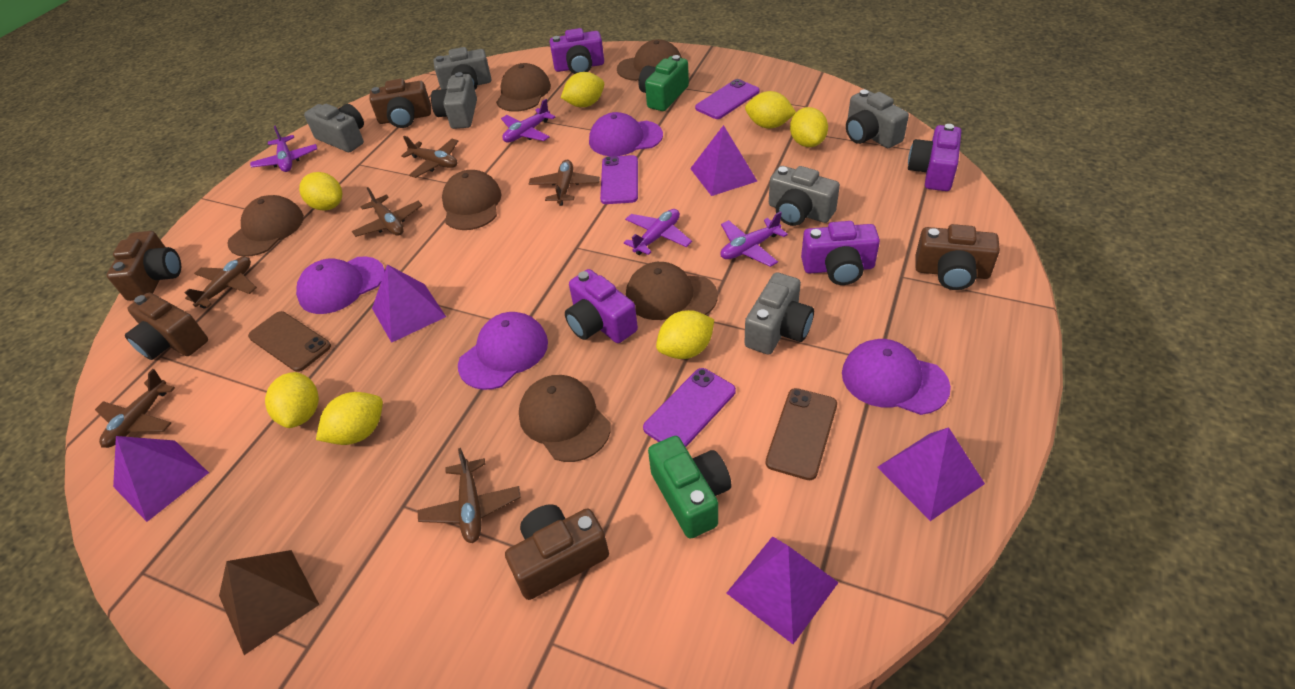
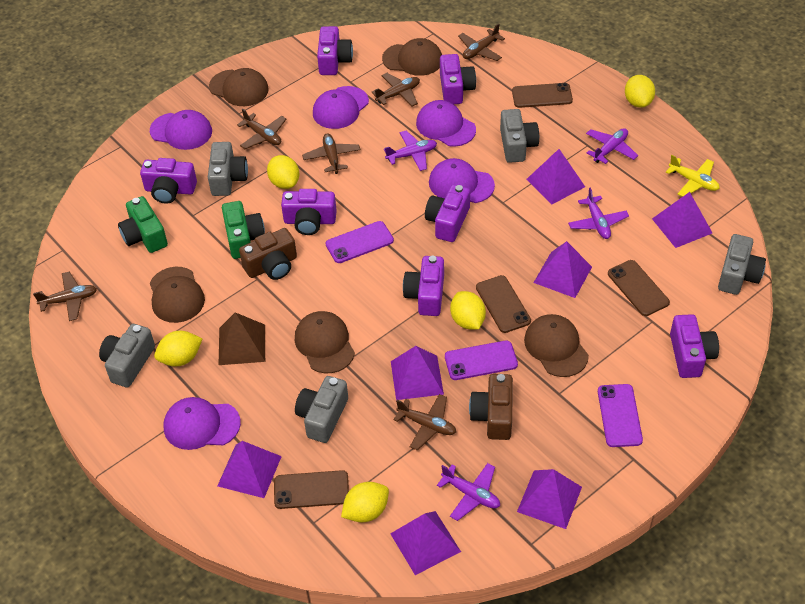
brown camera: 5 -> 2
brown cap: 6 -> 5
brown phone: 2 -> 4
grey camera: 6 -> 5
purple camera: 4 -> 7
purple cap: 4 -> 5
purple pyramid: 5 -> 7
yellow lemon: 7 -> 5
yellow plane: 0 -> 1

